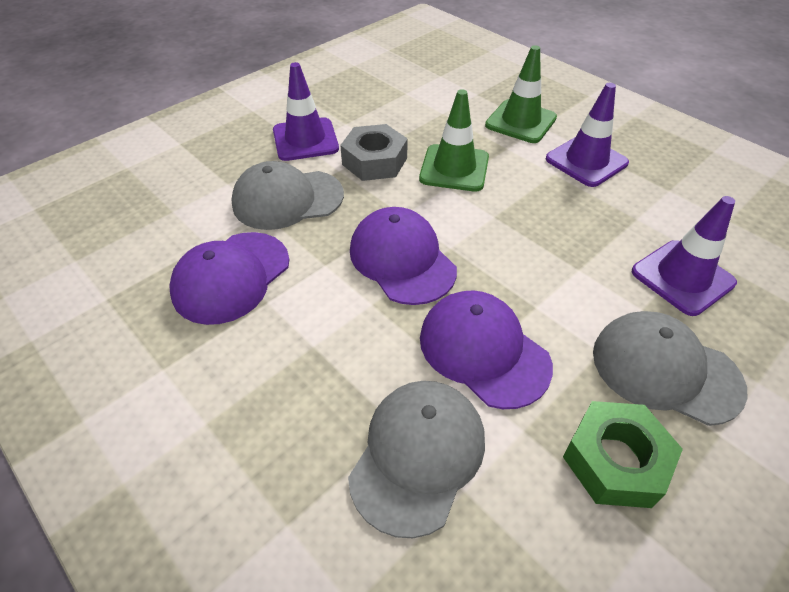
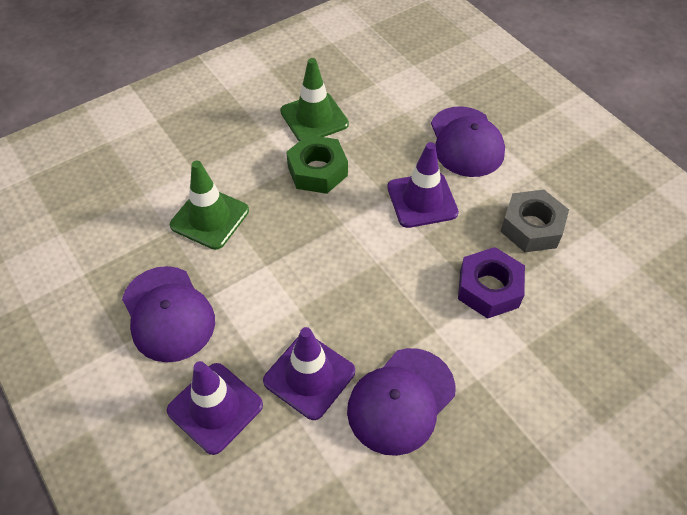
grey cap: 3 -> 0
purple nut: 0 -> 1

